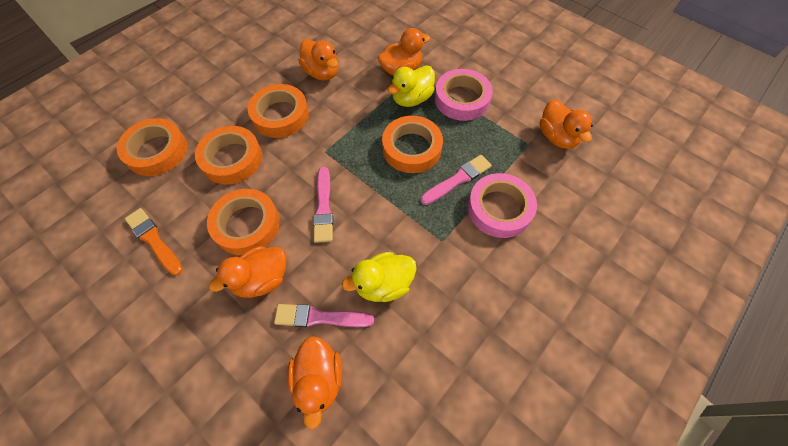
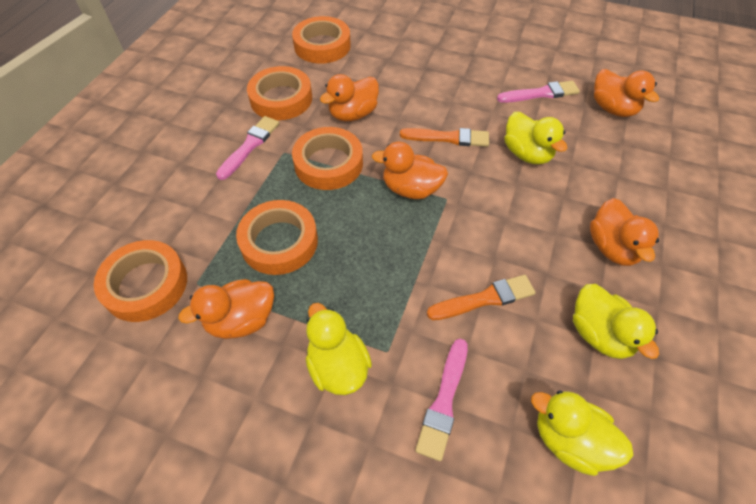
orange brush: 1 -> 2
pink tape: 2 -> 0
yellow duck: 2 -> 4

